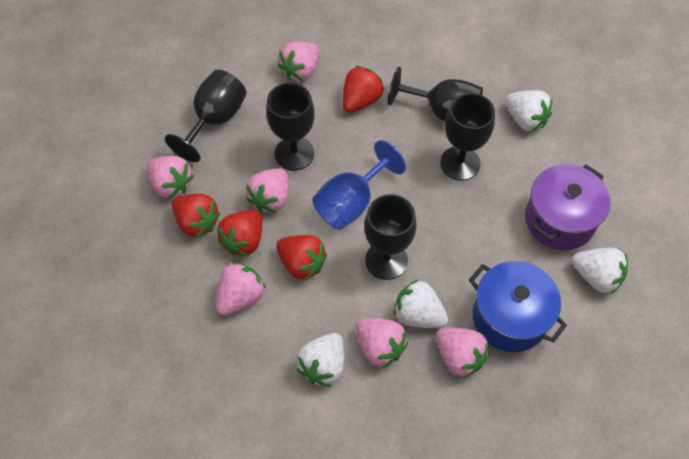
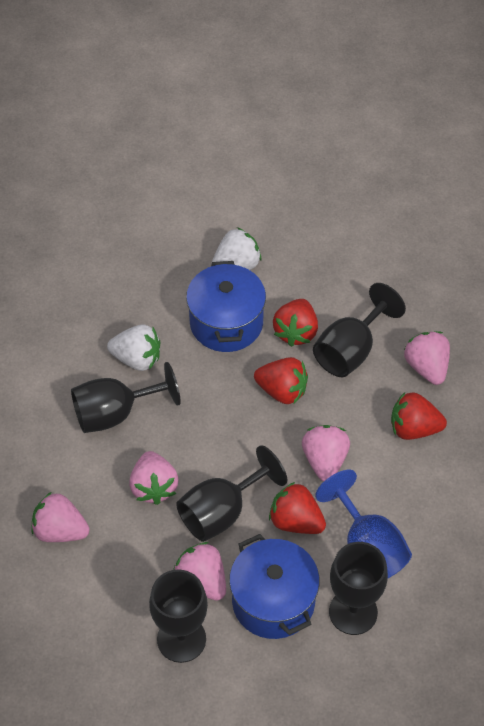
blue pot: 1 -> 2
pink strawberry: 6 -> 5
purple pot: 1 -> 0
white strawberry: 4 -> 2

